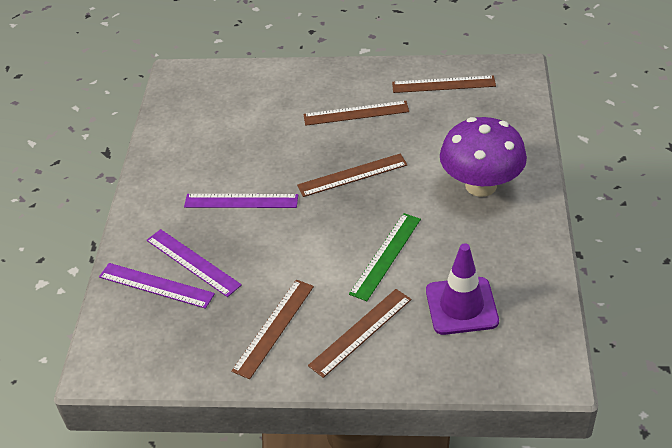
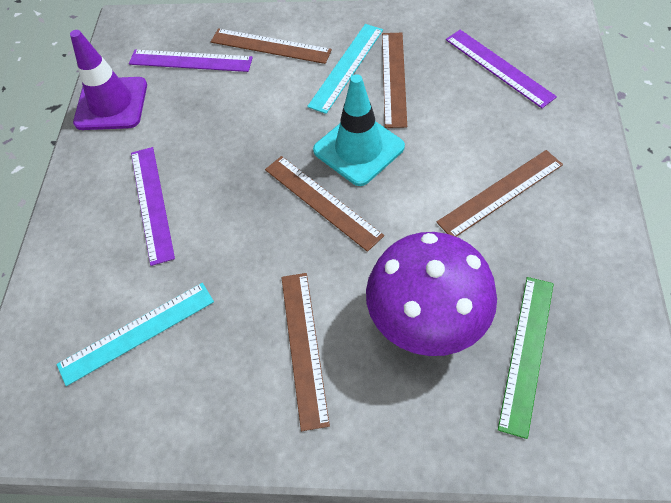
turquoise ruler: 0 -> 2
turquoise traffic cone: 0 -> 1

